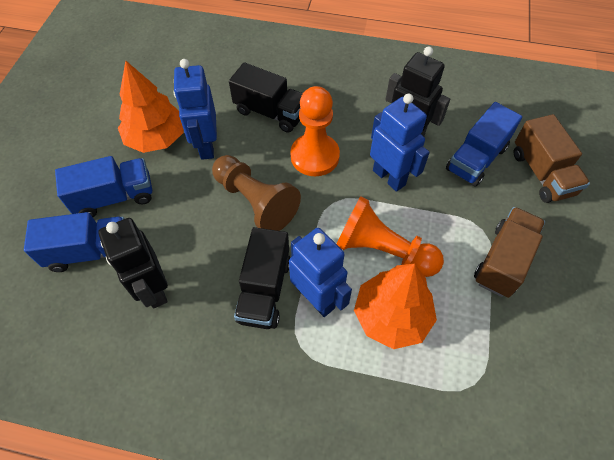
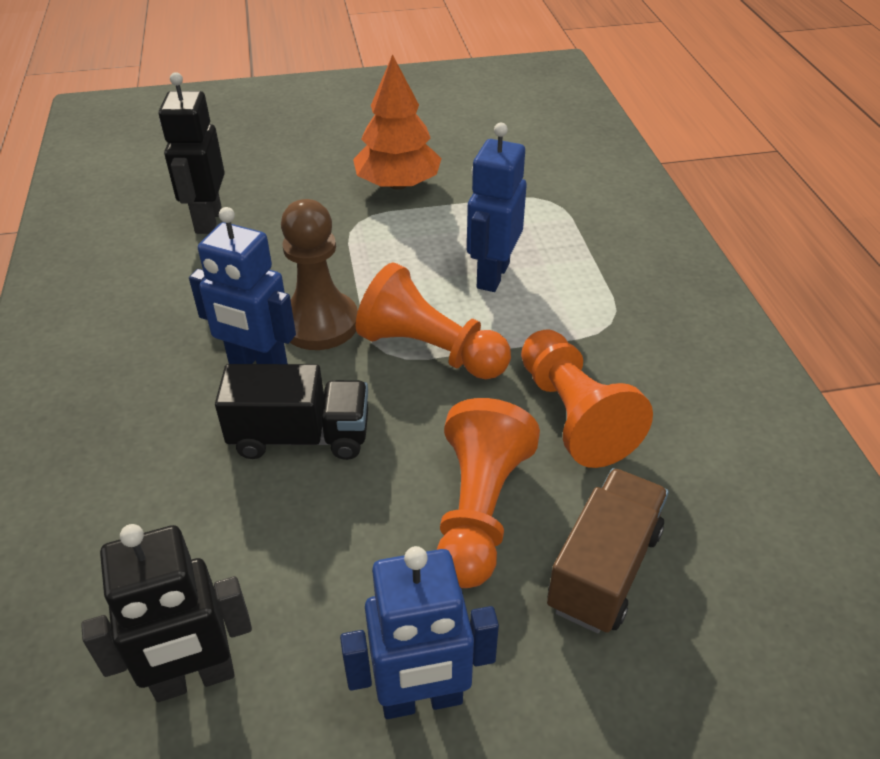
black truck: 2 -> 1
blue truck: 3 -> 0
brown truck: 2 -> 1
orange pawn: 2 -> 3
orange tree: 2 -> 1

